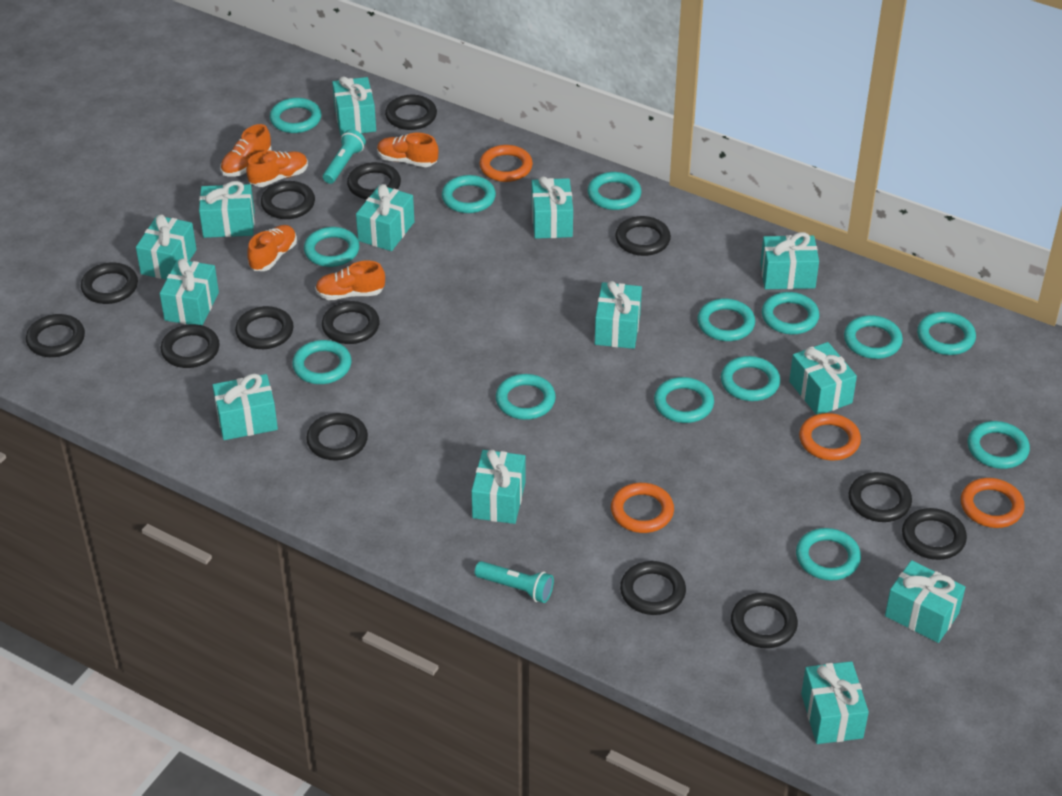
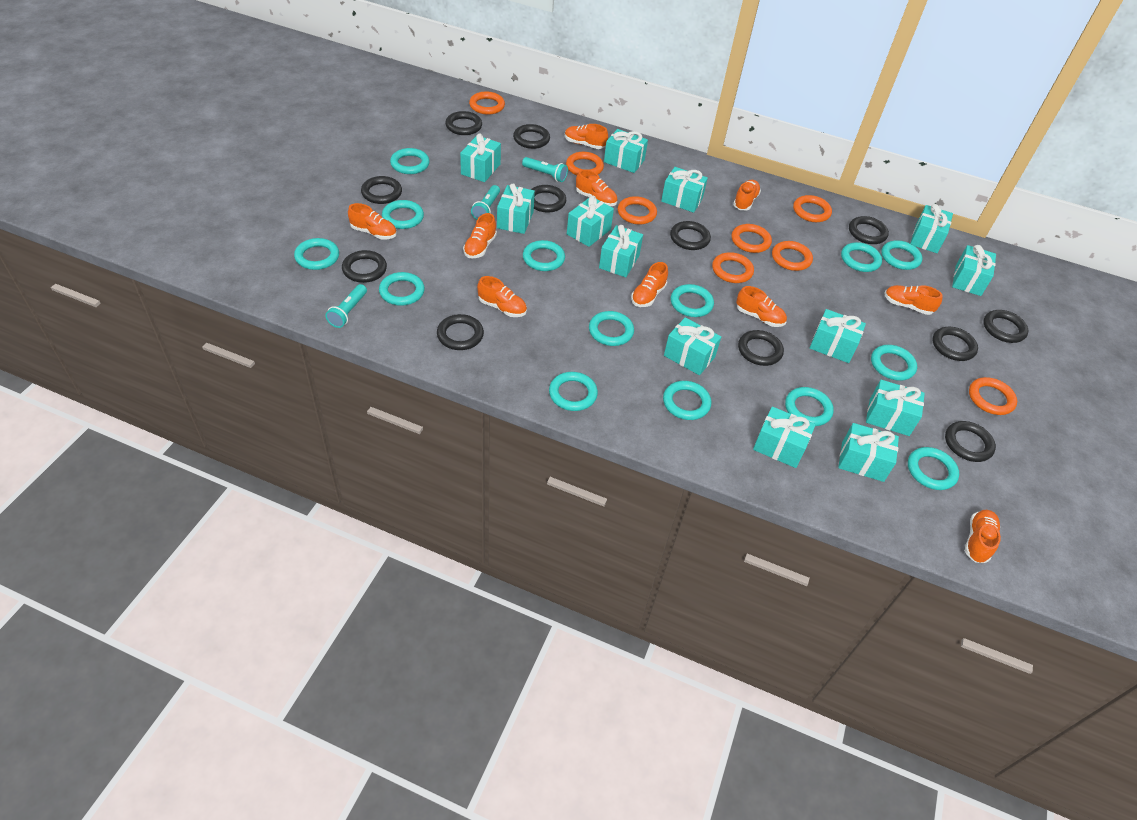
black ring: 14 -> 12
orange ring: 4 -> 8
orange shoe: 5 -> 10
turquoise flashlight: 2 -> 3

